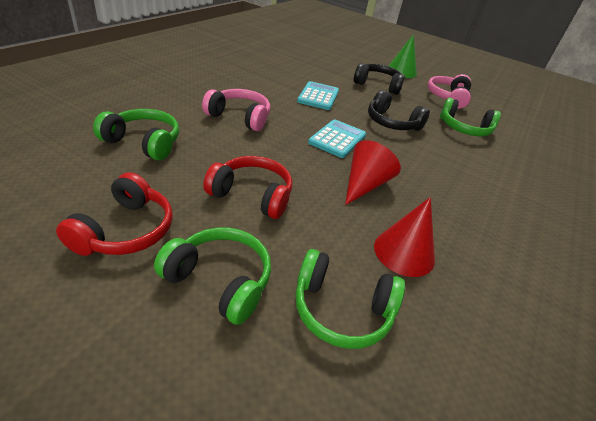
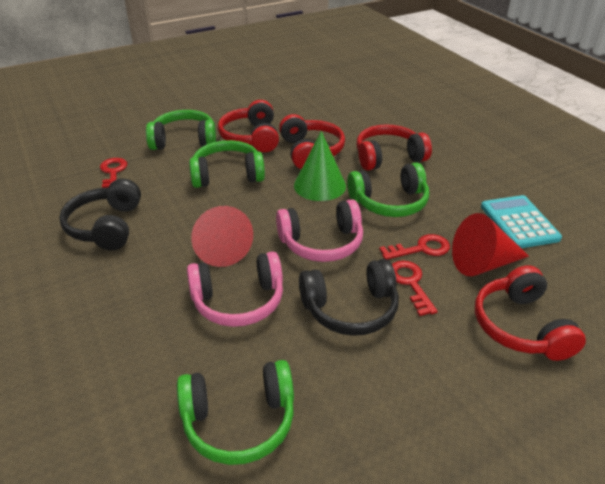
red headphones: 2 -> 4
red key: 0 -> 3
turquoise calculator: 2 -> 1

